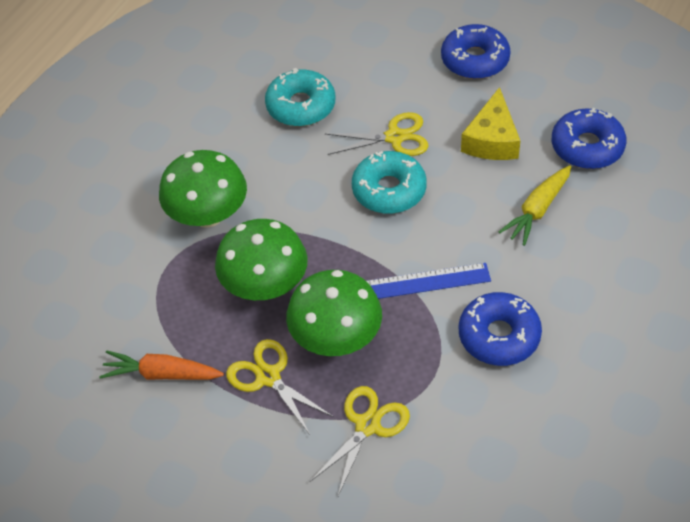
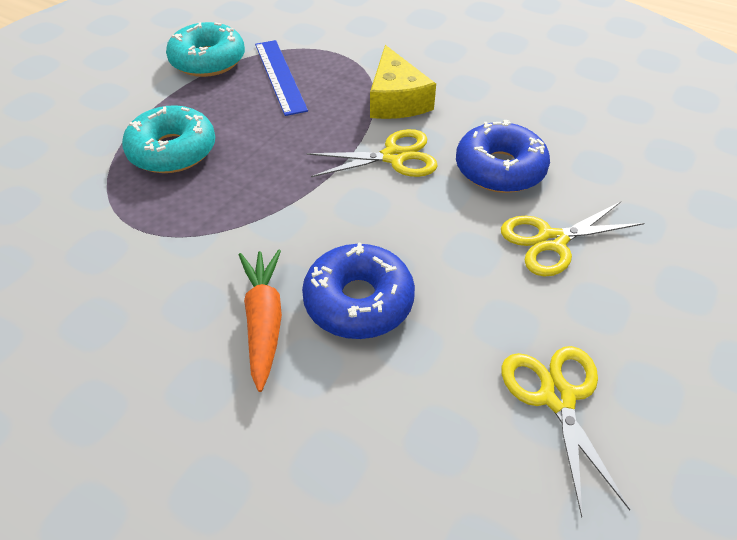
blue donut: 3 -> 2
green mushroom: 3 -> 0
yellow carrot: 1 -> 0

